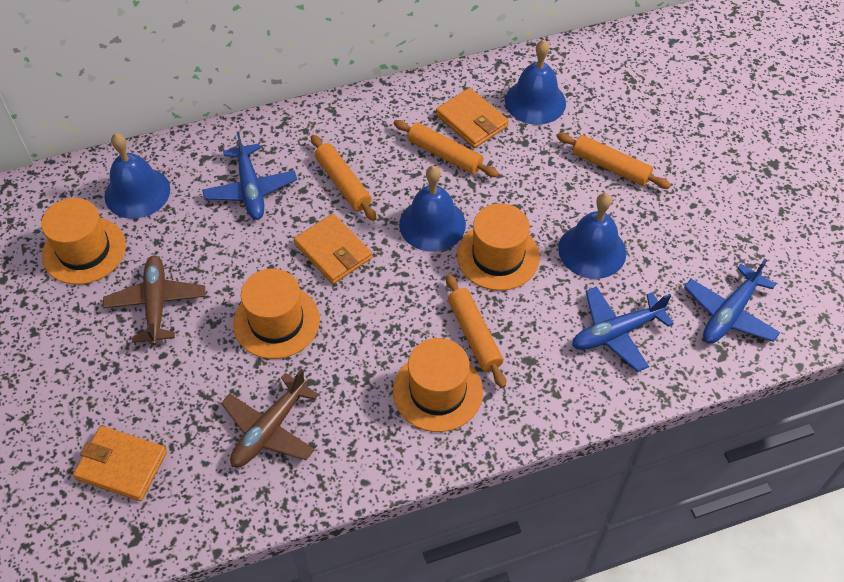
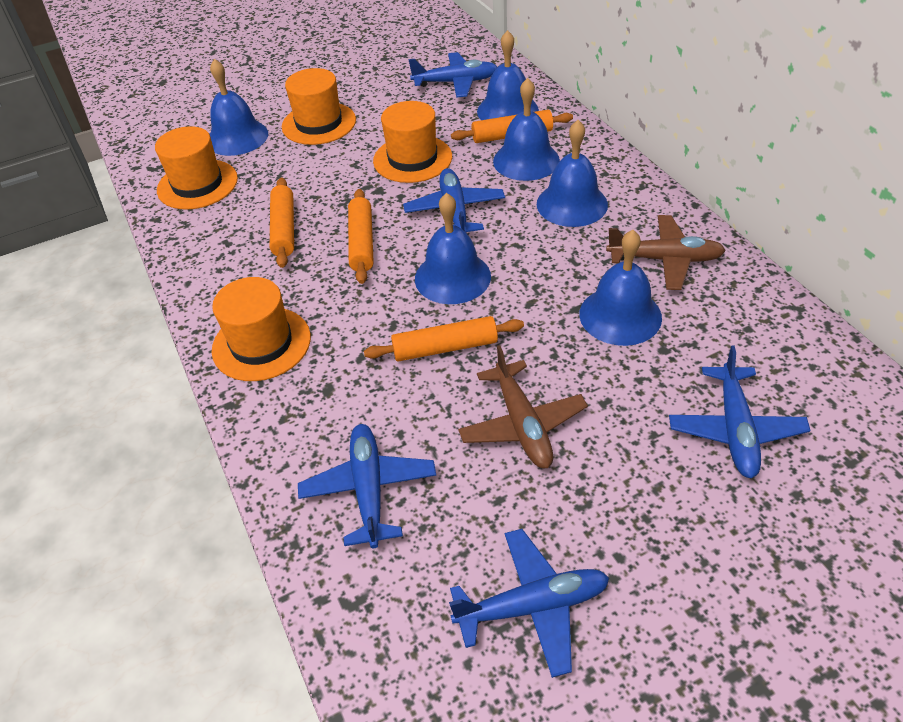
blue bell: 4 -> 6
blue plane: 3 -> 5
orange wallet: 3 -> 0

